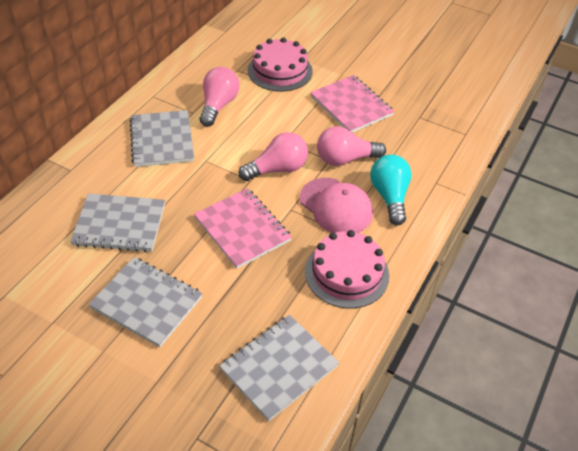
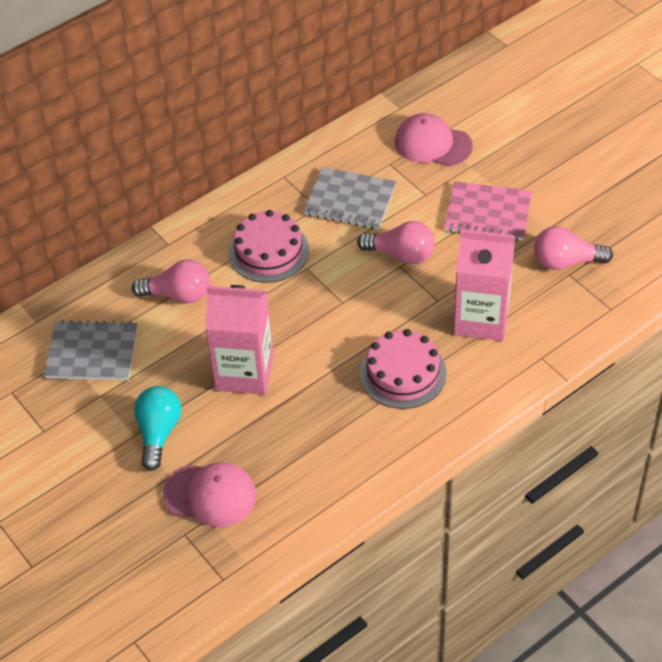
grey notebook: 4 -> 2
pink cap: 1 -> 2
pink carton: 0 -> 2
pink notebook: 2 -> 1

